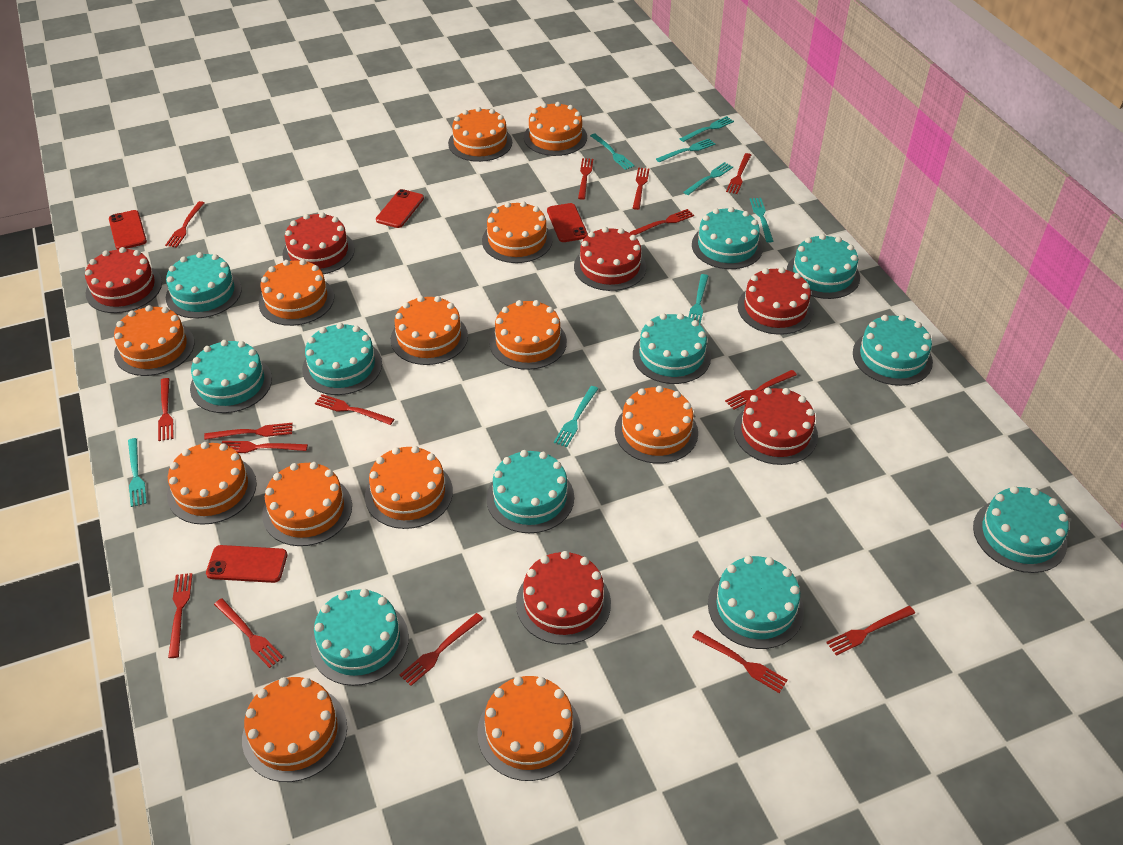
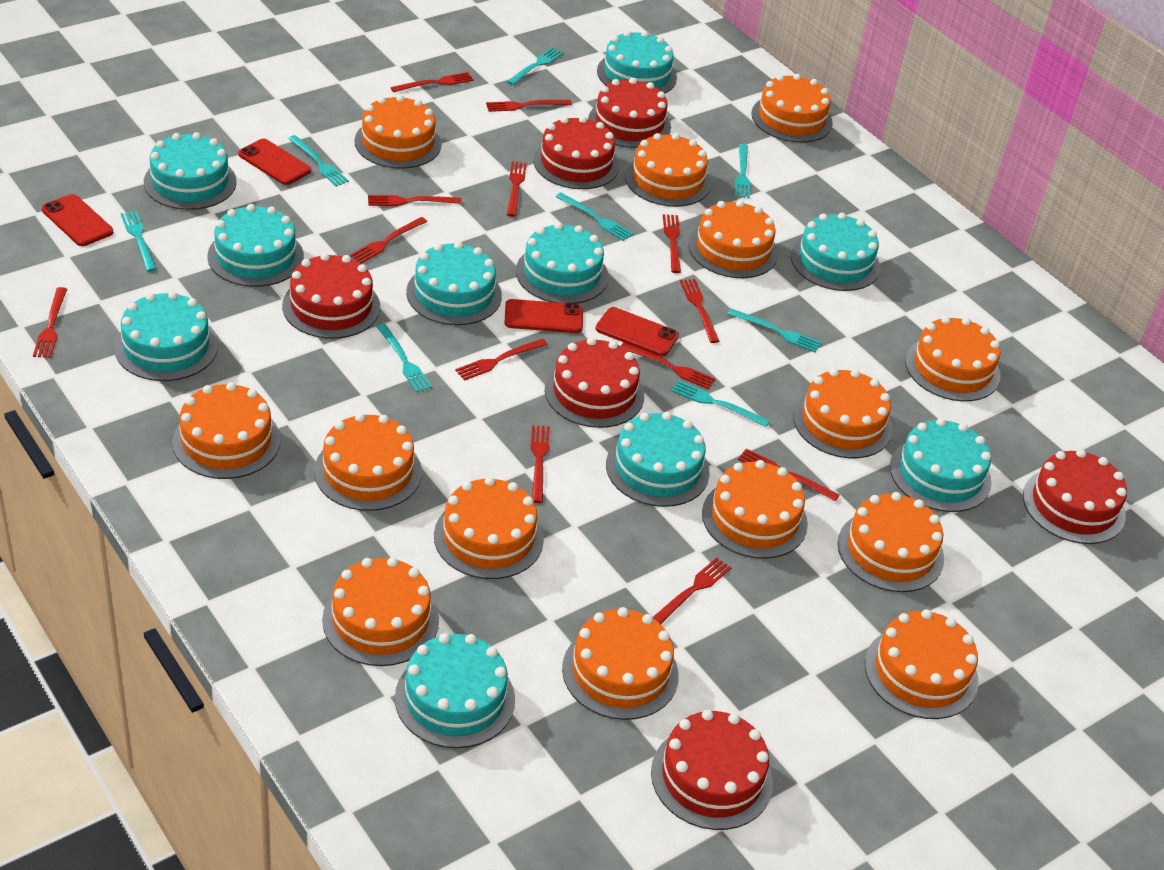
orange cake: 13 -> 14
red fork: 15 -> 13
turquoise cake: 11 -> 10

